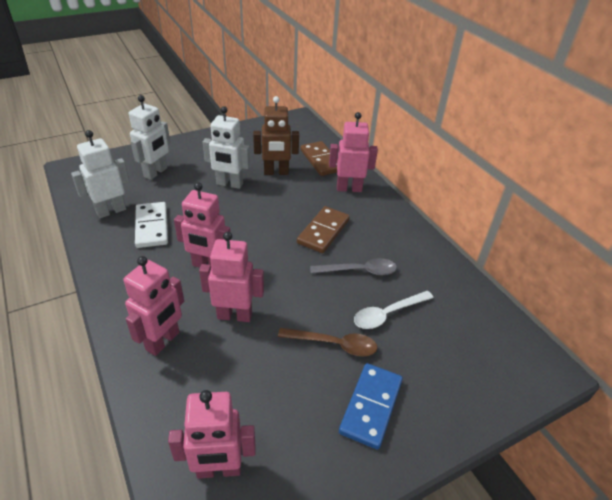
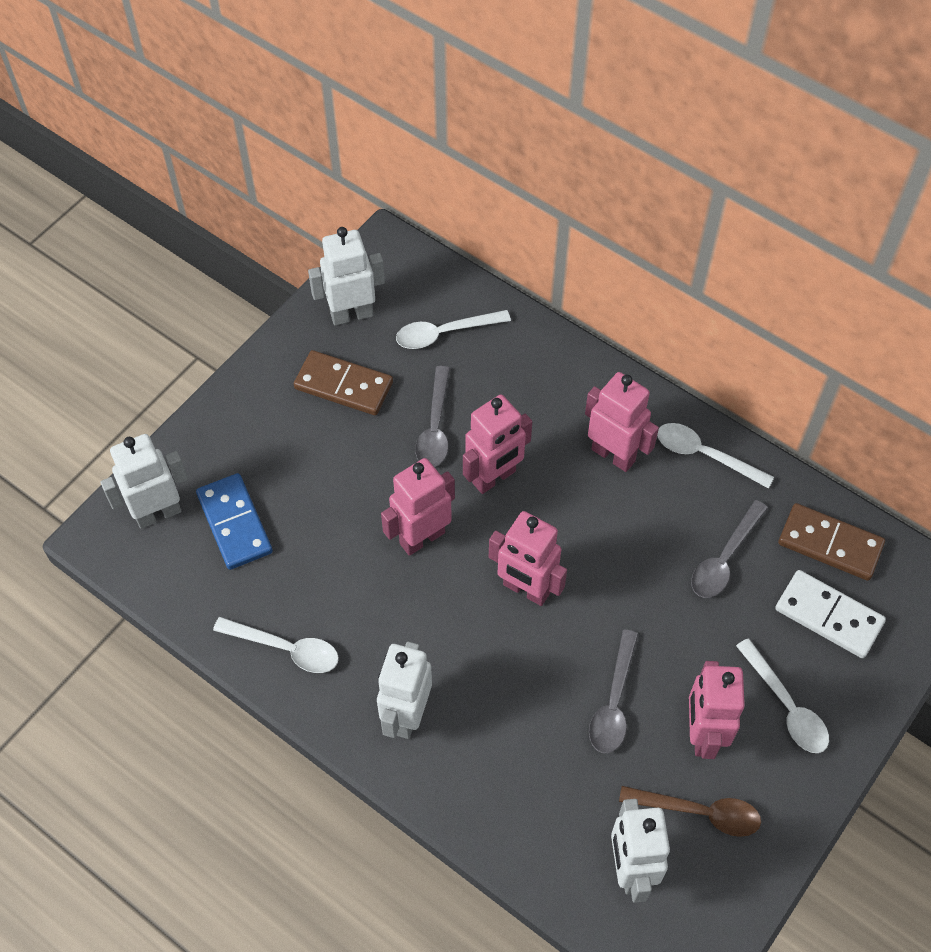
brown robot: 1 -> 0
grey spoon: 1 -> 3
white robot: 3 -> 4
white spoon: 1 -> 4

